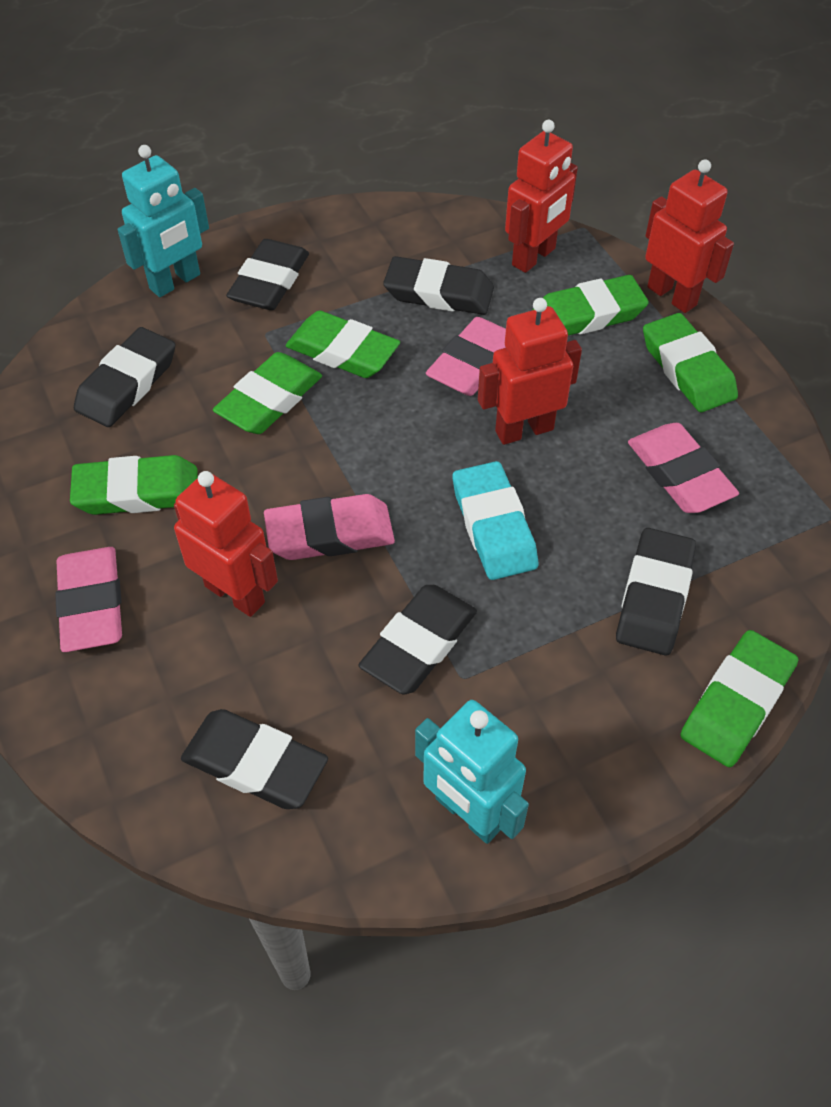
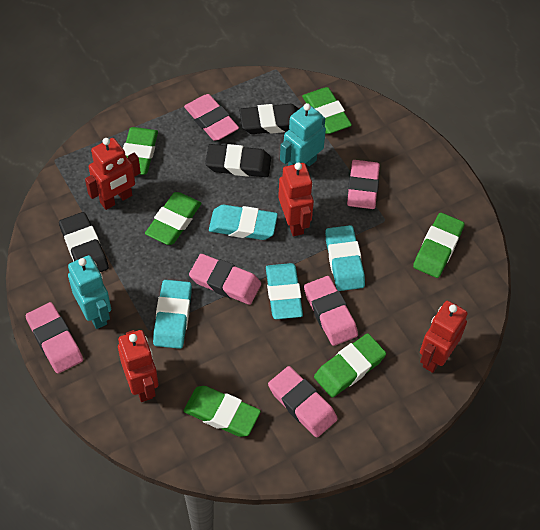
black eraser: 6 -> 3
pink eraser: 4 -> 6
turquoise eraser: 1 -> 4

